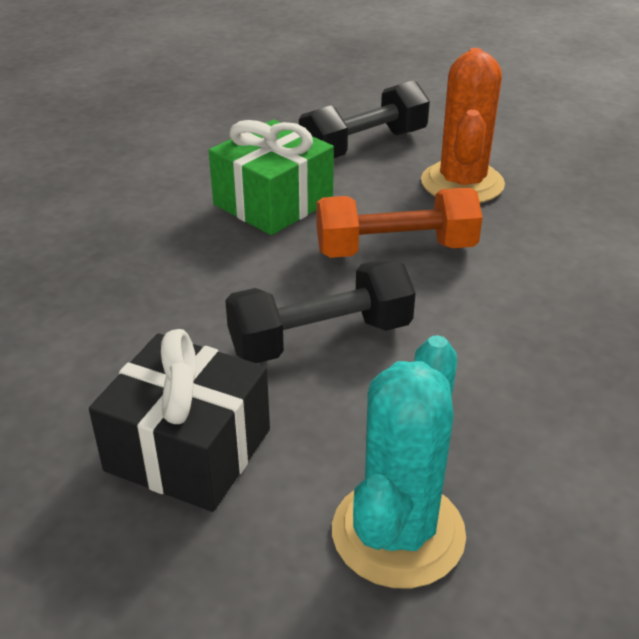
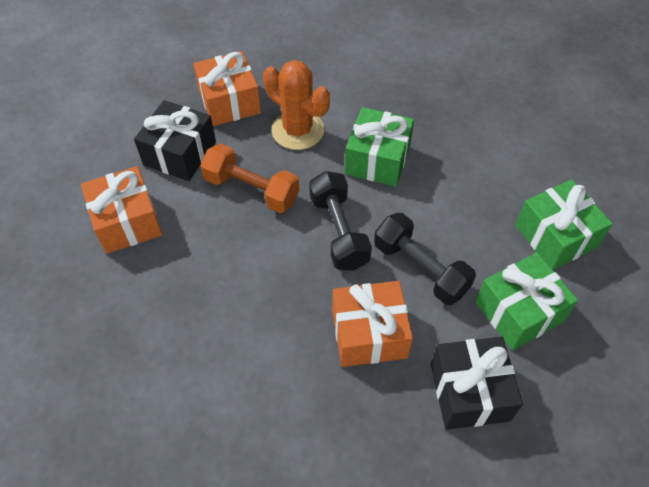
black gift: 1 -> 2
green gift: 1 -> 3
orange gift: 0 -> 3
turquoise cactus: 1 -> 0

